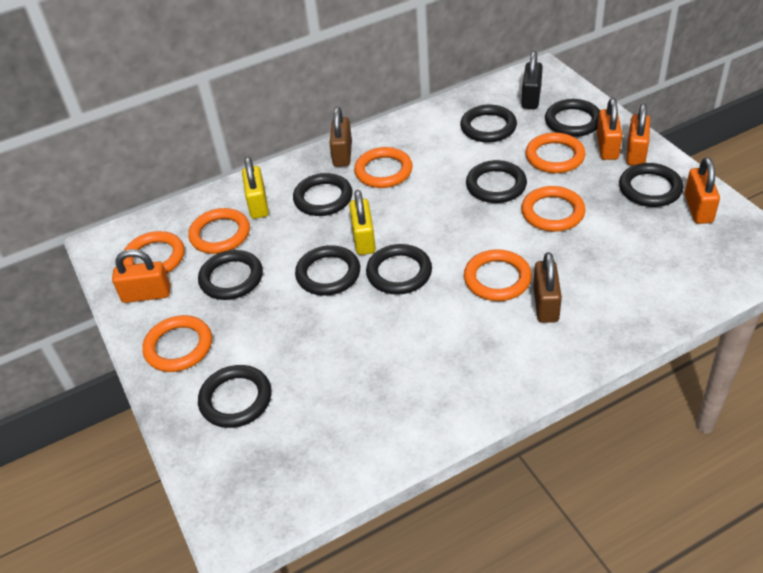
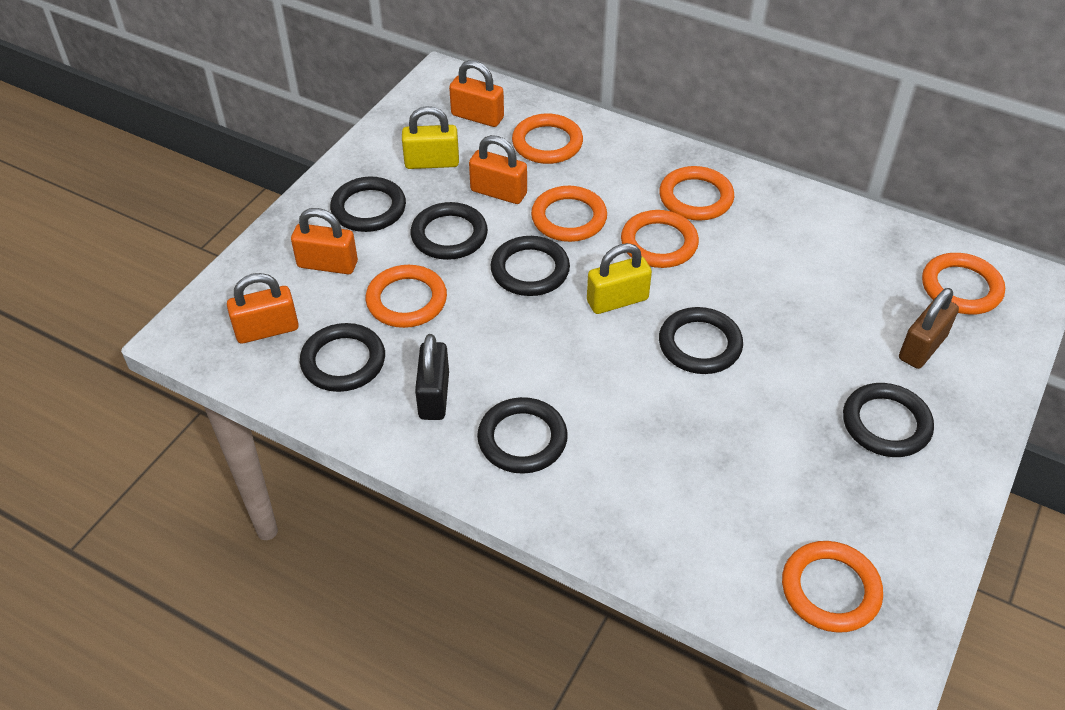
black ring: 9 -> 7
brown padlock: 2 -> 1

